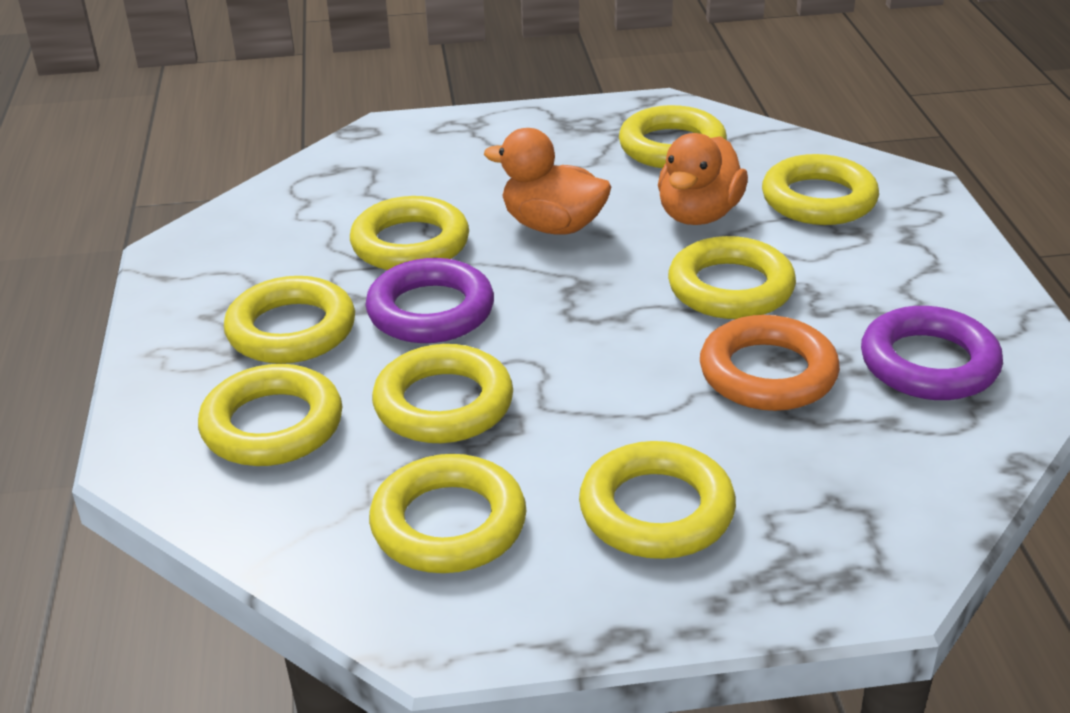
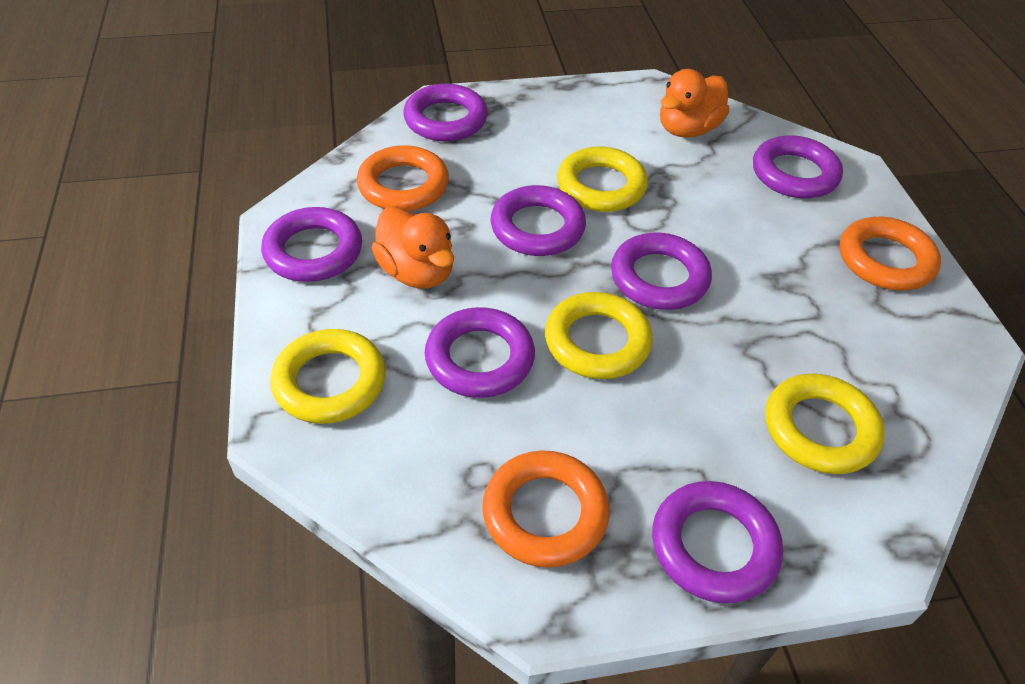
orange ring: 1 -> 3
purple ring: 2 -> 7
yellow ring: 9 -> 4

